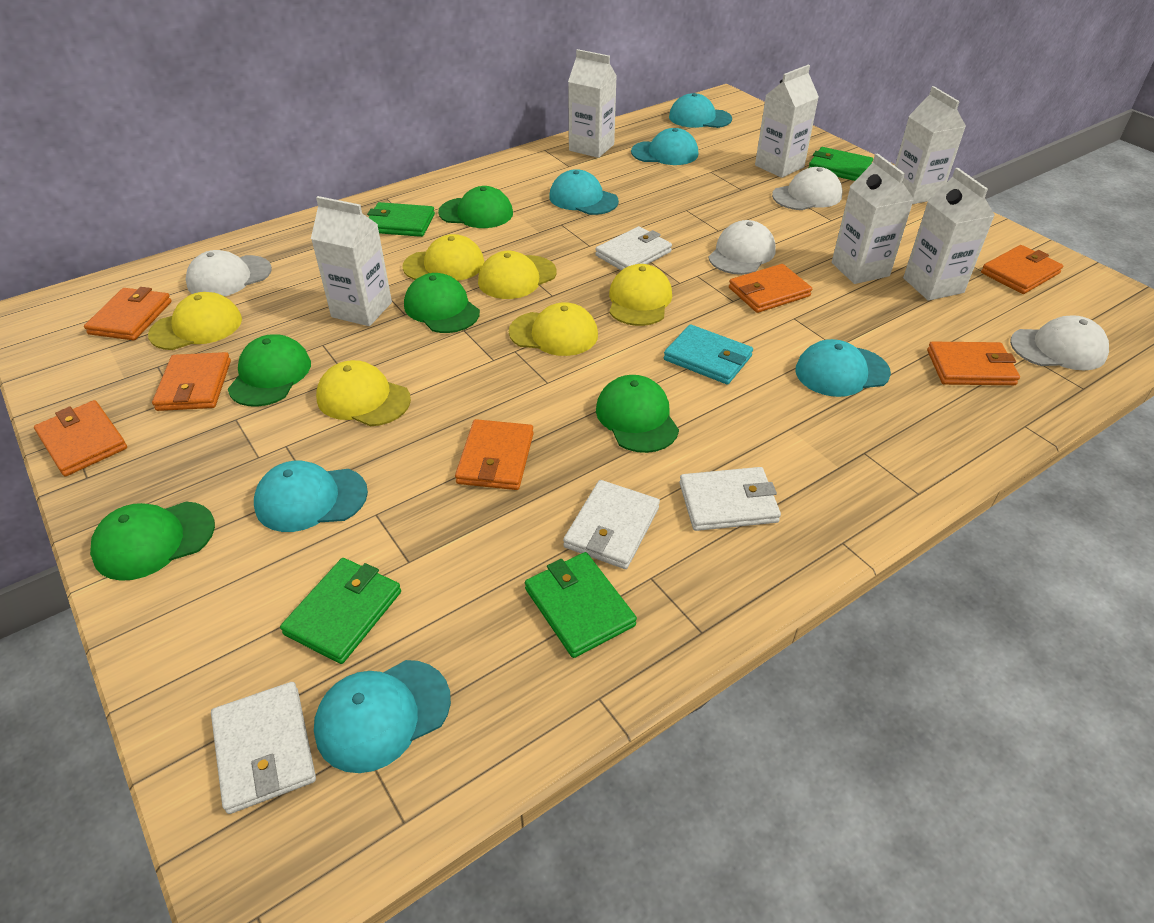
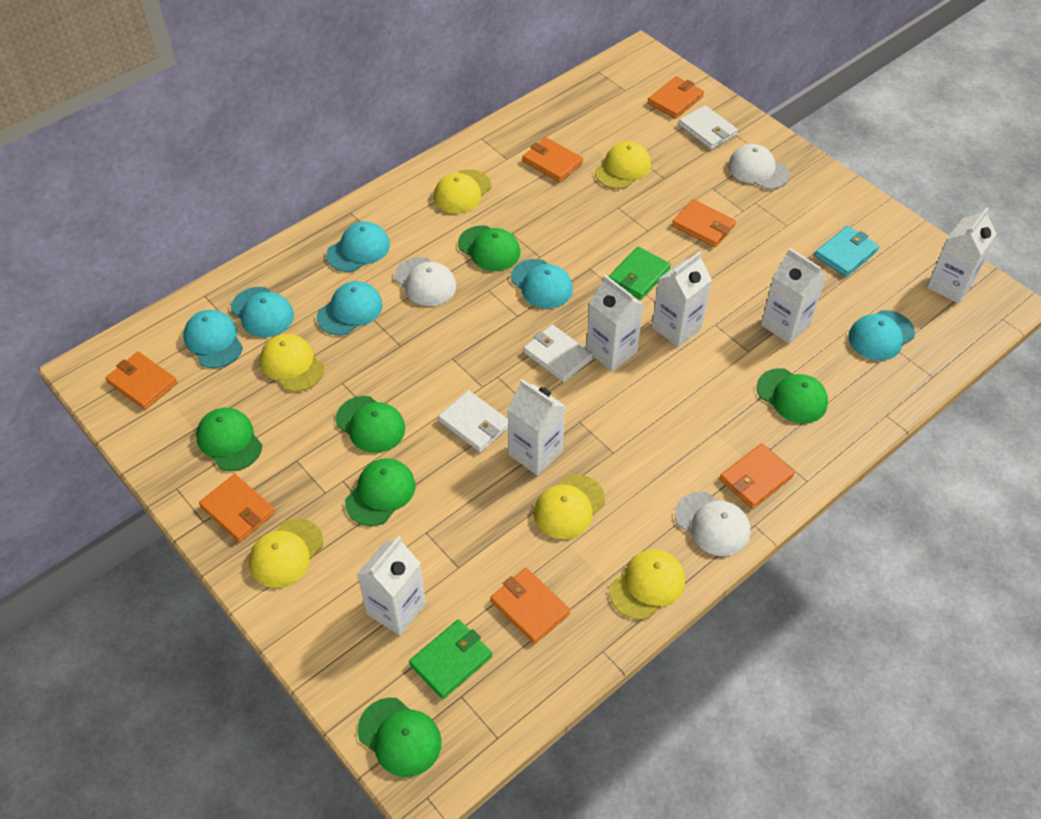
green cap: 5 -> 6
green wallet: 4 -> 2
white cap: 4 -> 3
white wallet: 4 -> 3

